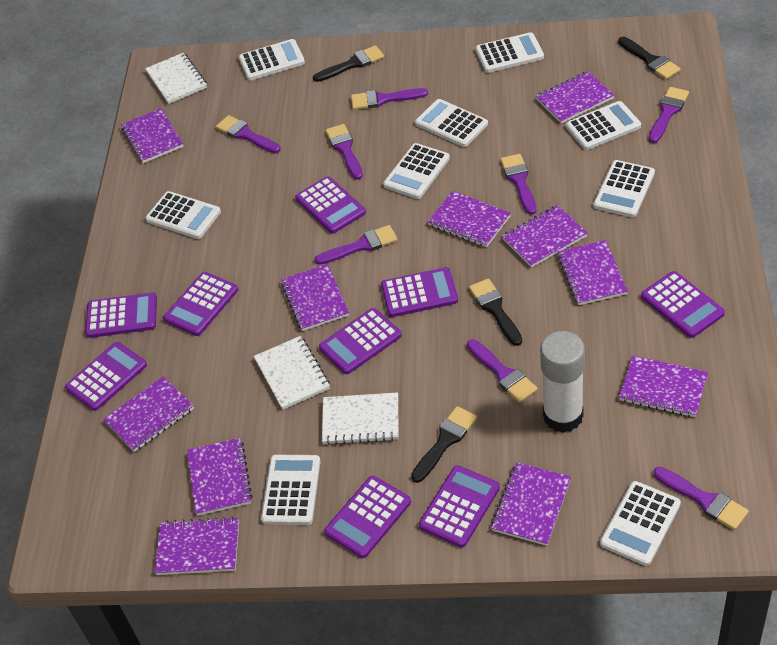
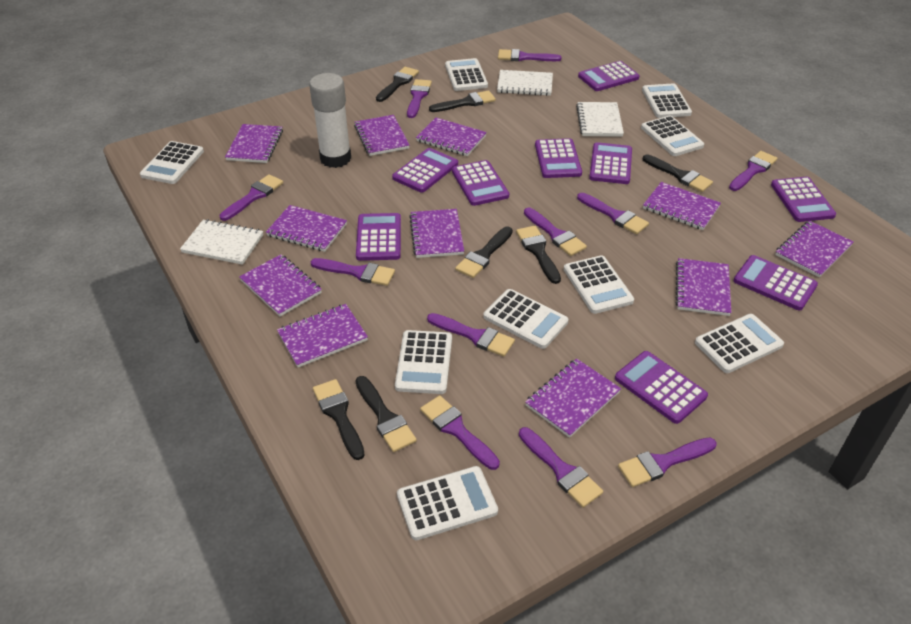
black brush: 4 -> 7
purple brush: 8 -> 11

